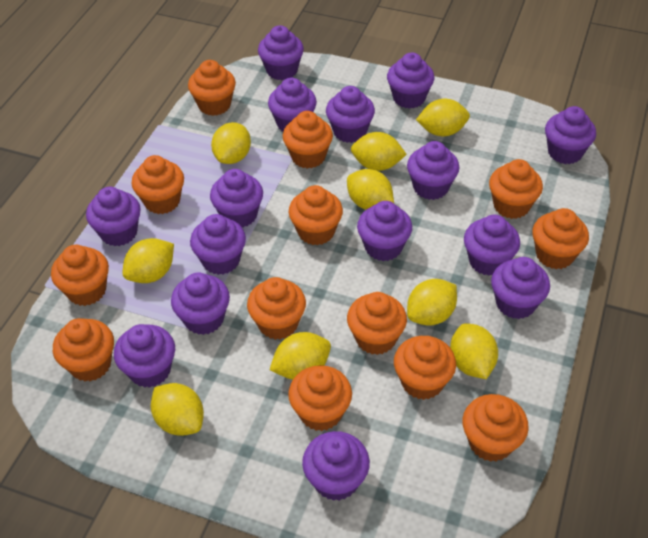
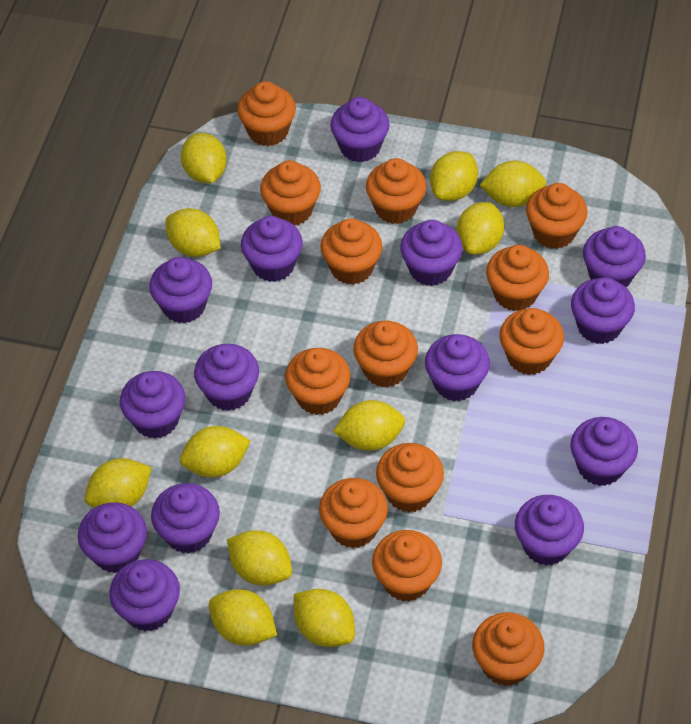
purple cupcake: 15 -> 14
yellow lemon: 9 -> 11

